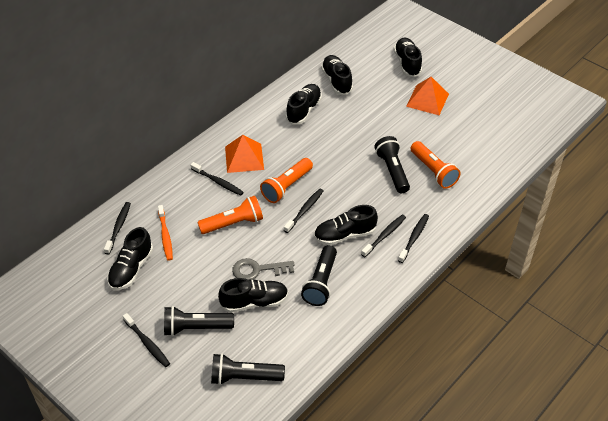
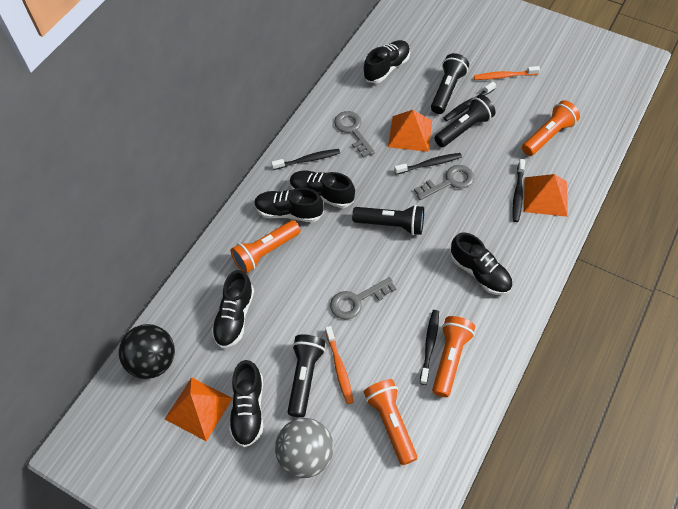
black ball: 0 -> 1
black toothbrush: 6 -> 5
grey ball: 0 -> 1
grey key: 1 -> 3
orange flashlight: 3 -> 4
orange pyramid: 2 -> 3
orange toothbrush: 1 -> 2

